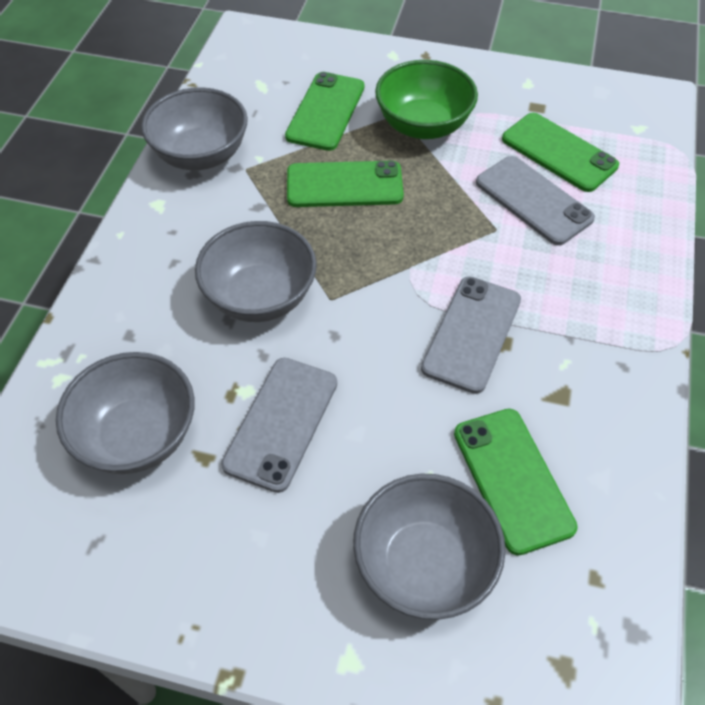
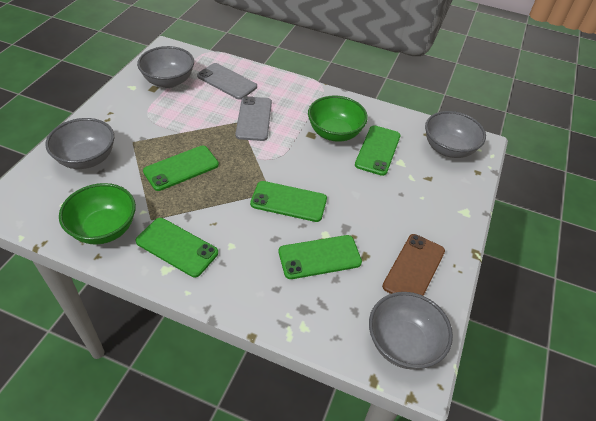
brown phone: 0 -> 1
green bowl: 1 -> 2
green phone: 4 -> 5
grey phone: 3 -> 2

